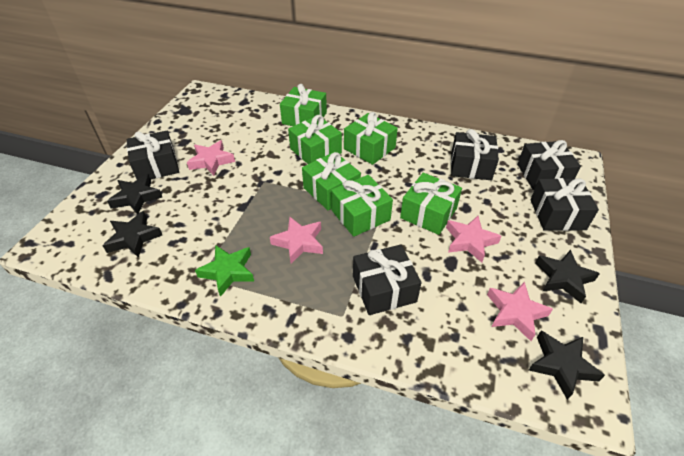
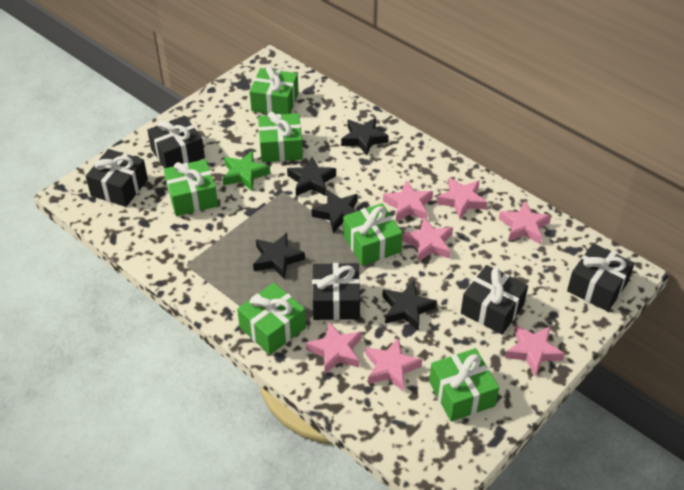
black star: 4 -> 5
pink star: 4 -> 7

